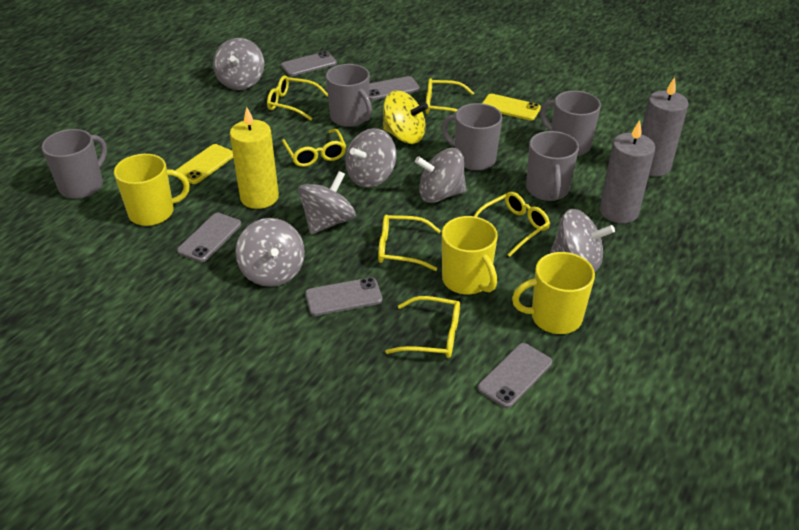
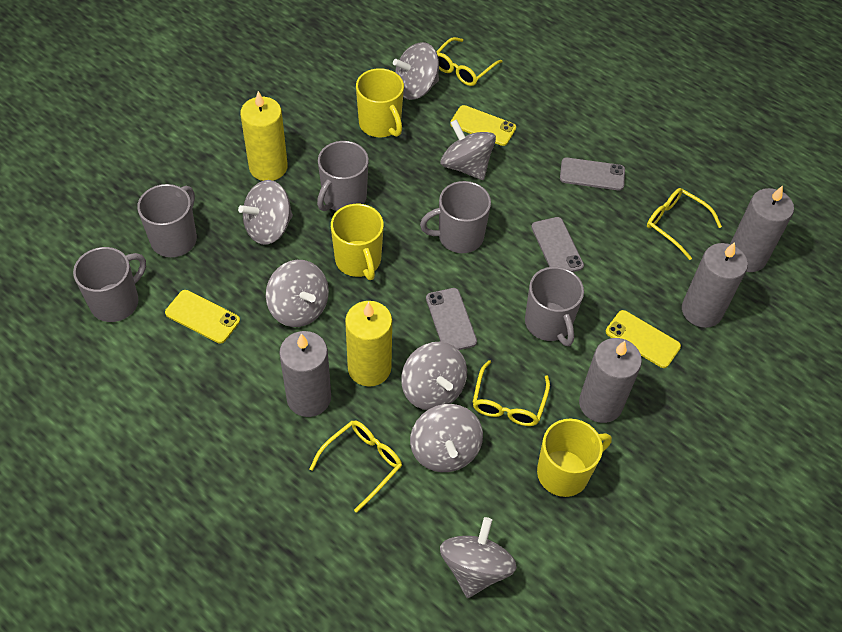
grey candle: 2 -> 4
grey phone: 5 -> 3
grey spinning top: 6 -> 7
yellow candle: 1 -> 2
yellow glasses: 6 -> 4
yellow phone: 2 -> 3
yellow spinning top: 1 -> 0

